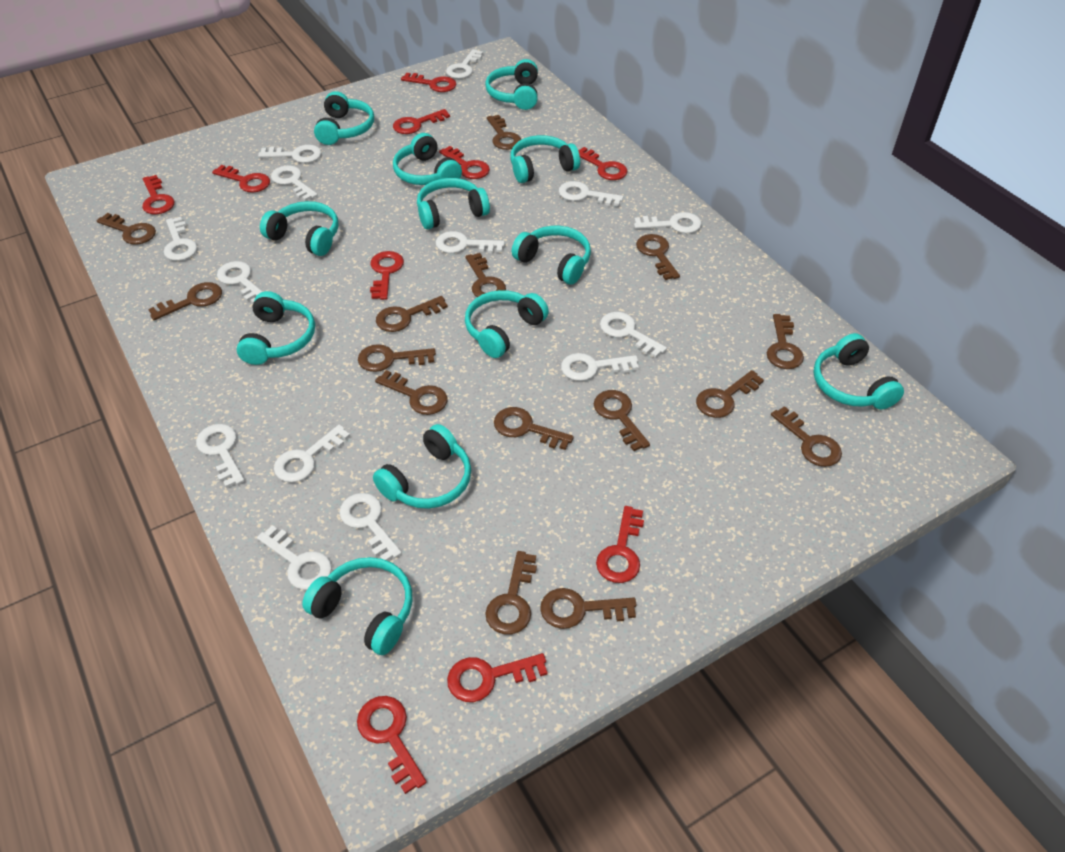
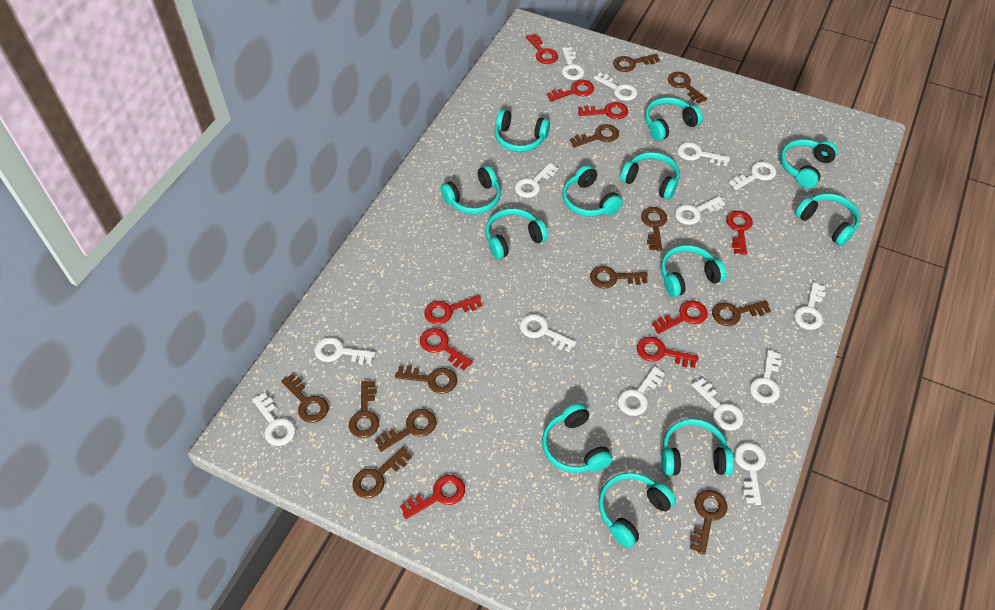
brown key: 15 -> 12
red key: 10 -> 9

